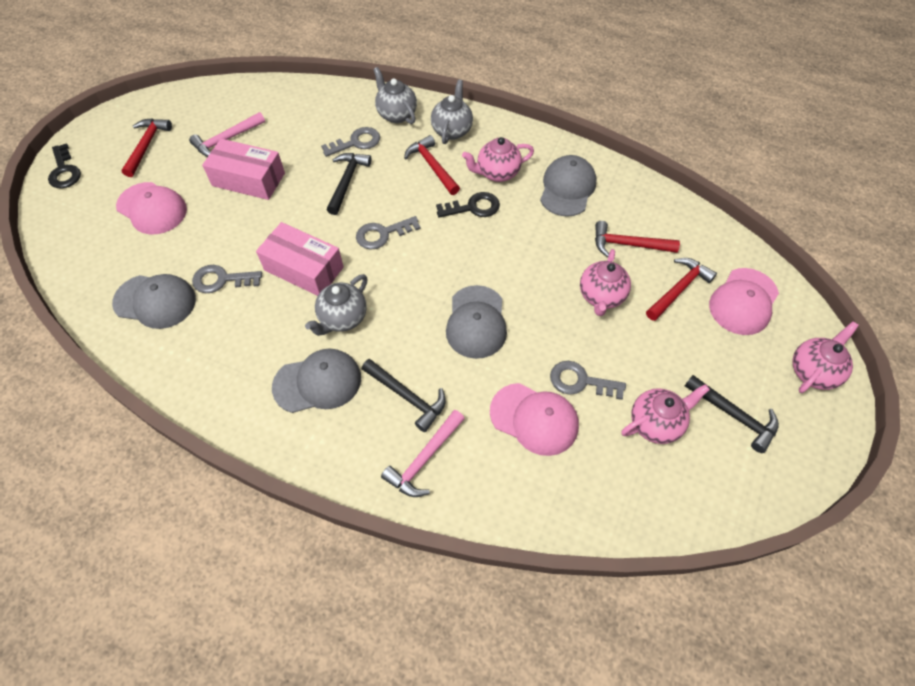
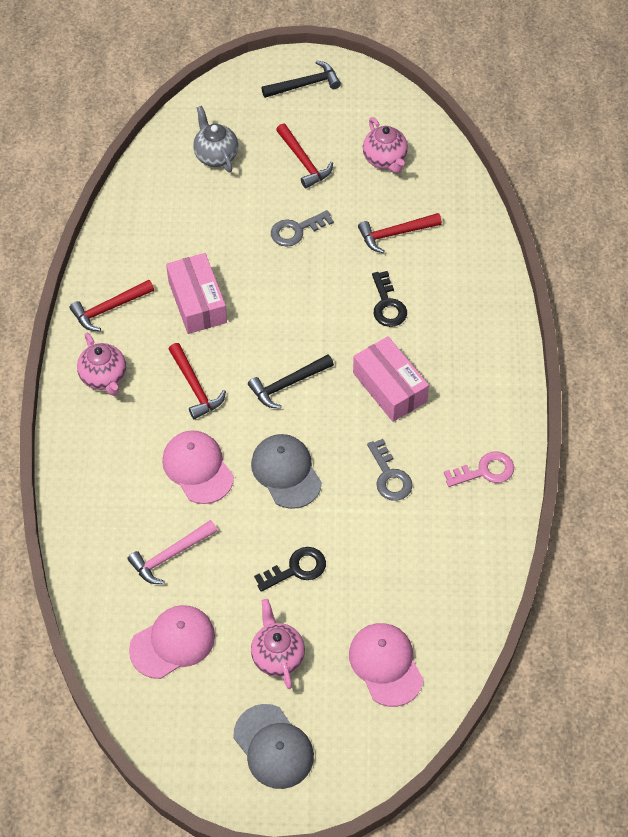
black hammer: 3 -> 2
grey cap: 4 -> 2
grey key: 4 -> 2
grey teapot: 3 -> 1
pink hammer: 2 -> 1
pink key: 0 -> 1
pink teapot: 4 -> 3

